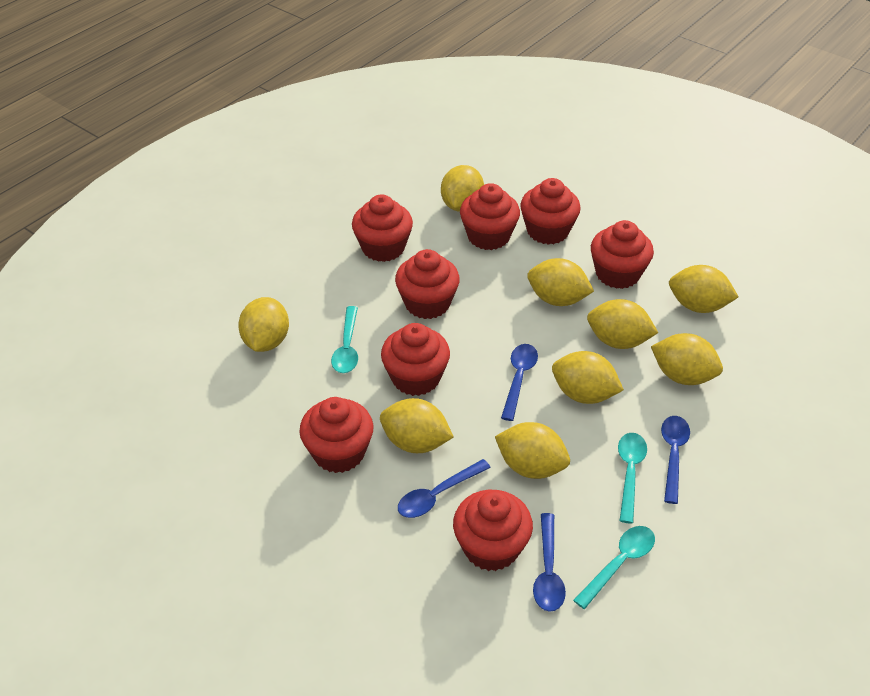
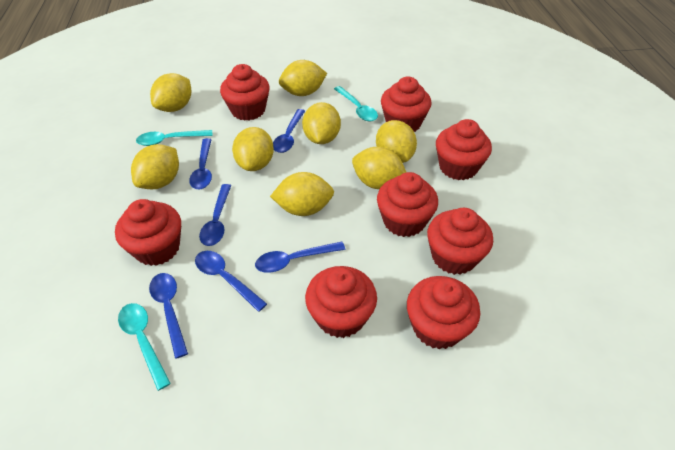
blue spoon: 4 -> 6
yellow lemon: 9 -> 8

